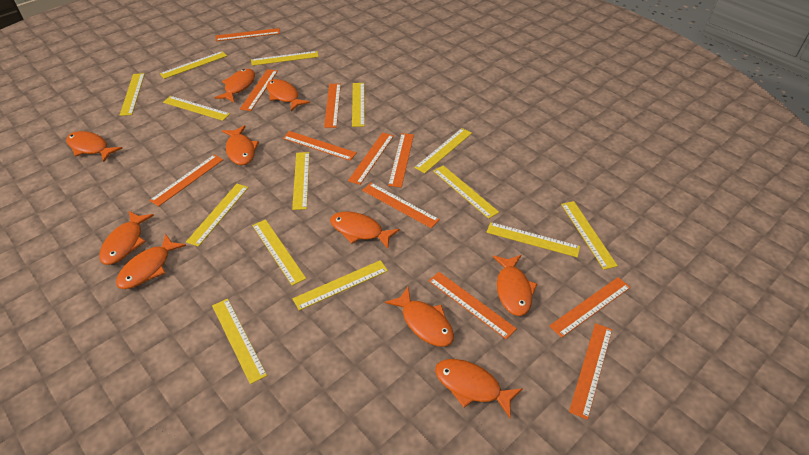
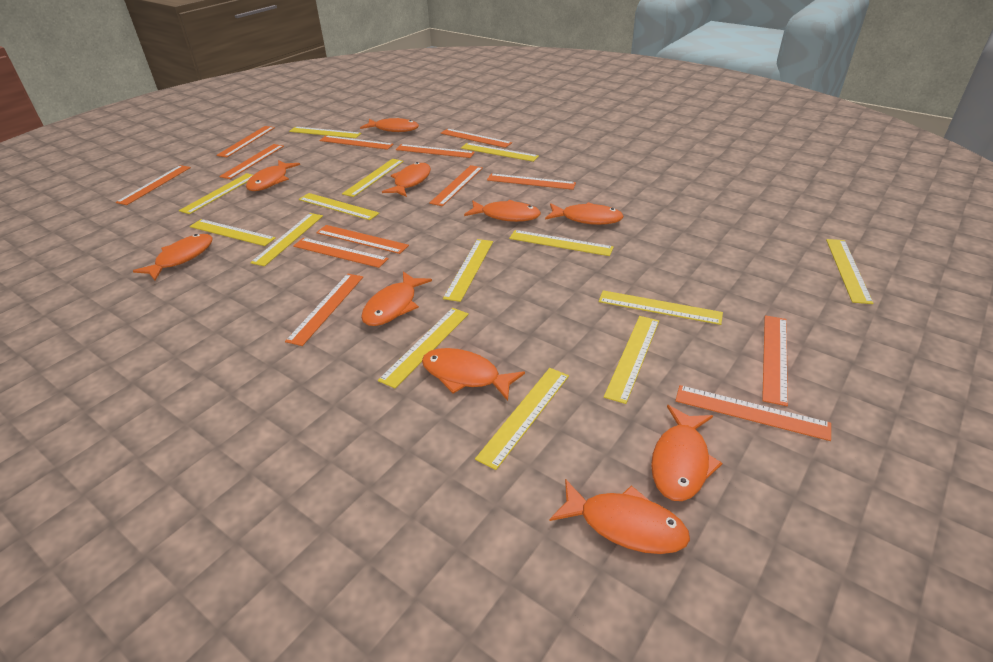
orange ruler: 11 -> 13

